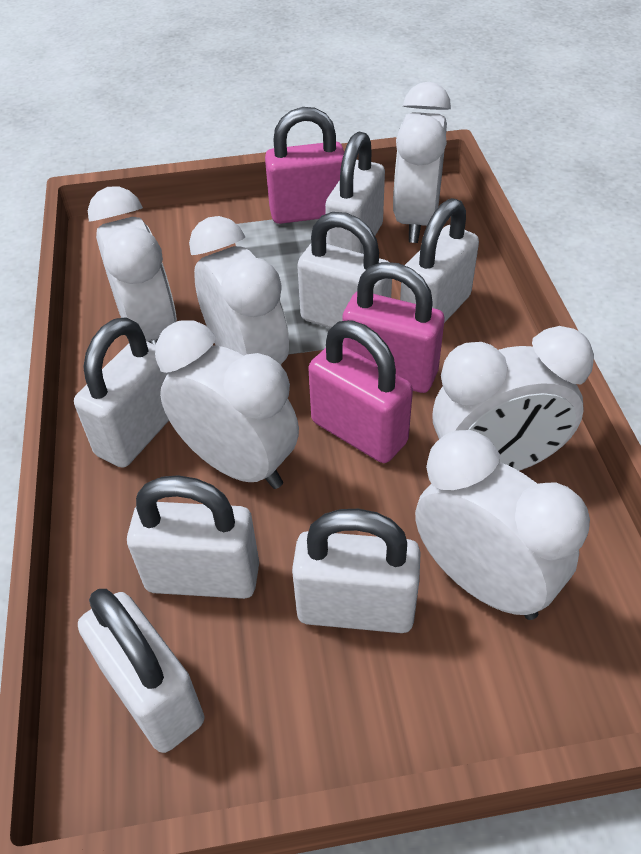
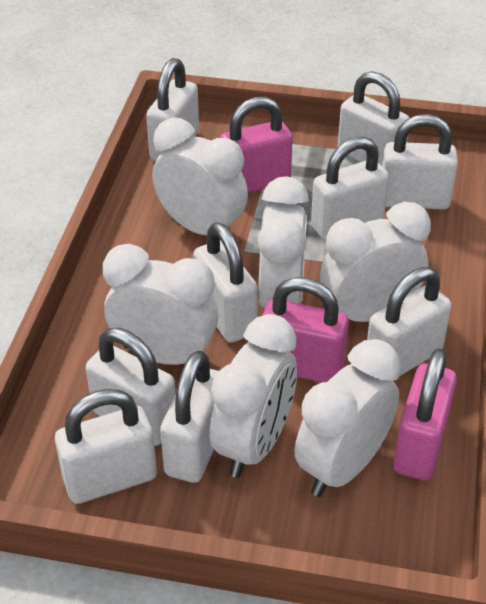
white padlock: 7 -> 9

